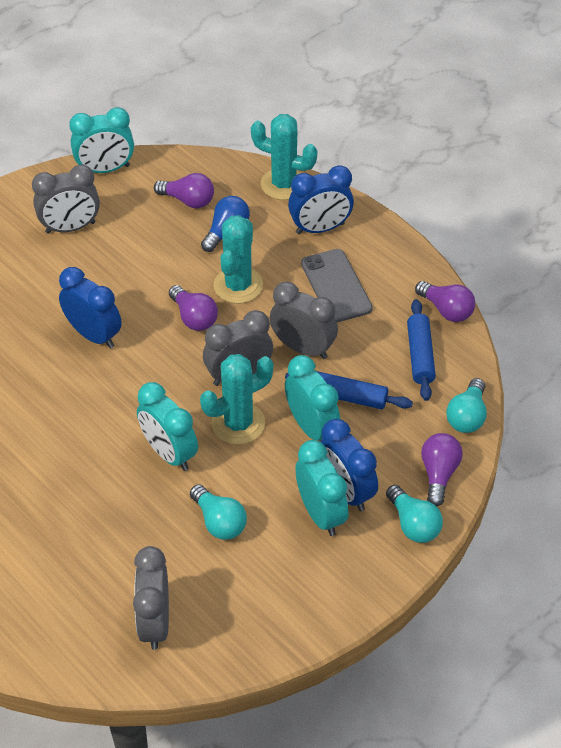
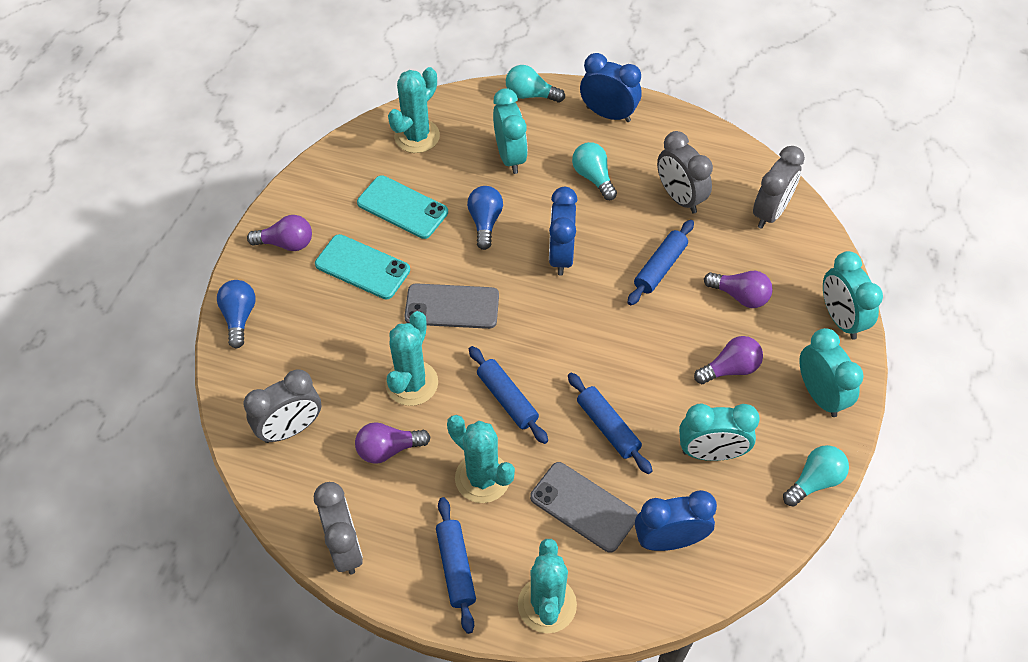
blue light bulb: 1 -> 2
blue rolling pin: 2 -> 4
grey phone: 1 -> 2
turquoise cactus: 3 -> 4
turquoise phone: 0 -> 2

